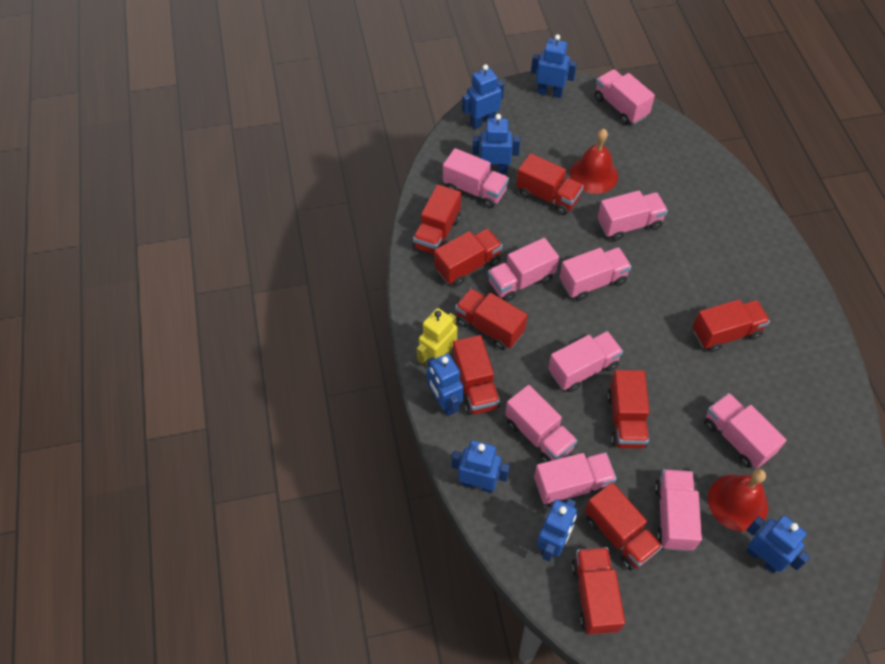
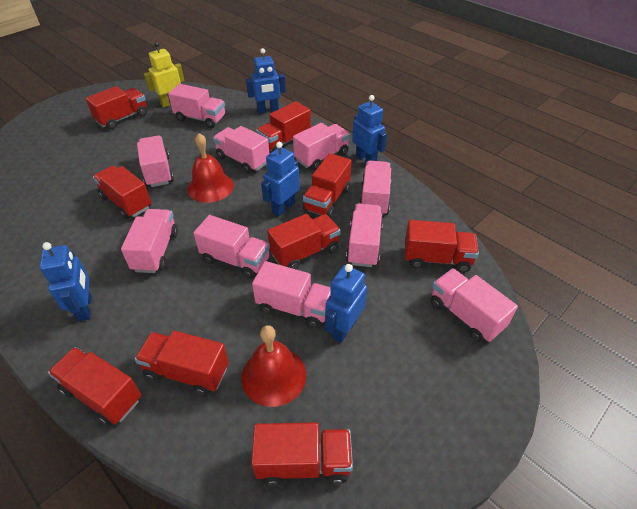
blue robot: 7 -> 5

